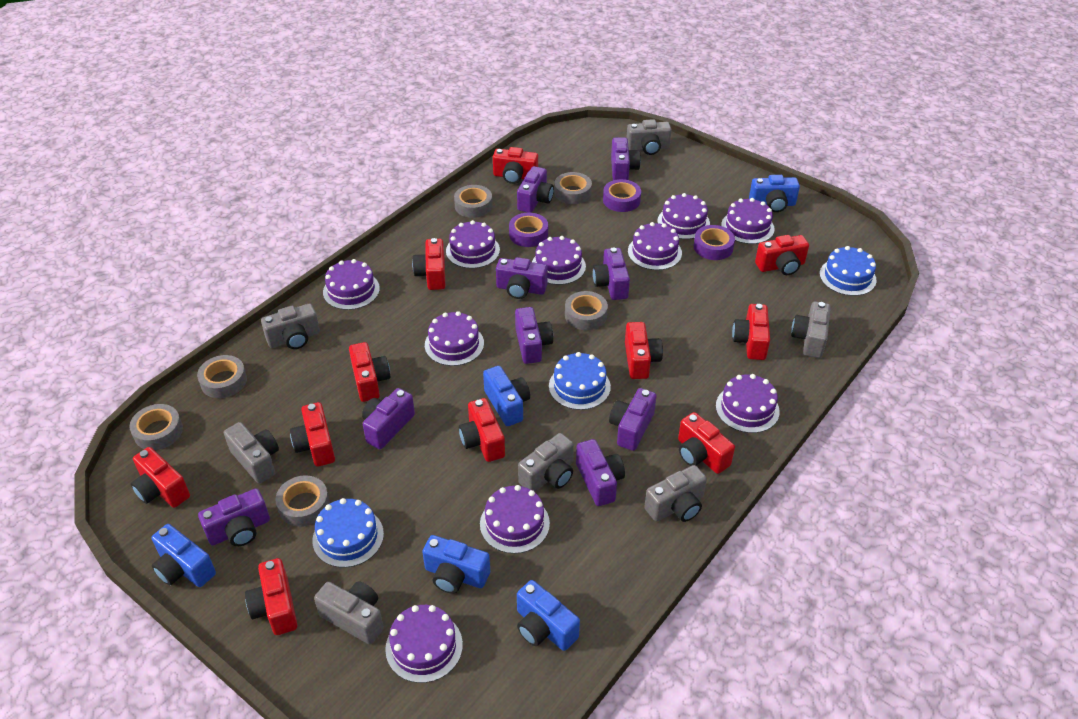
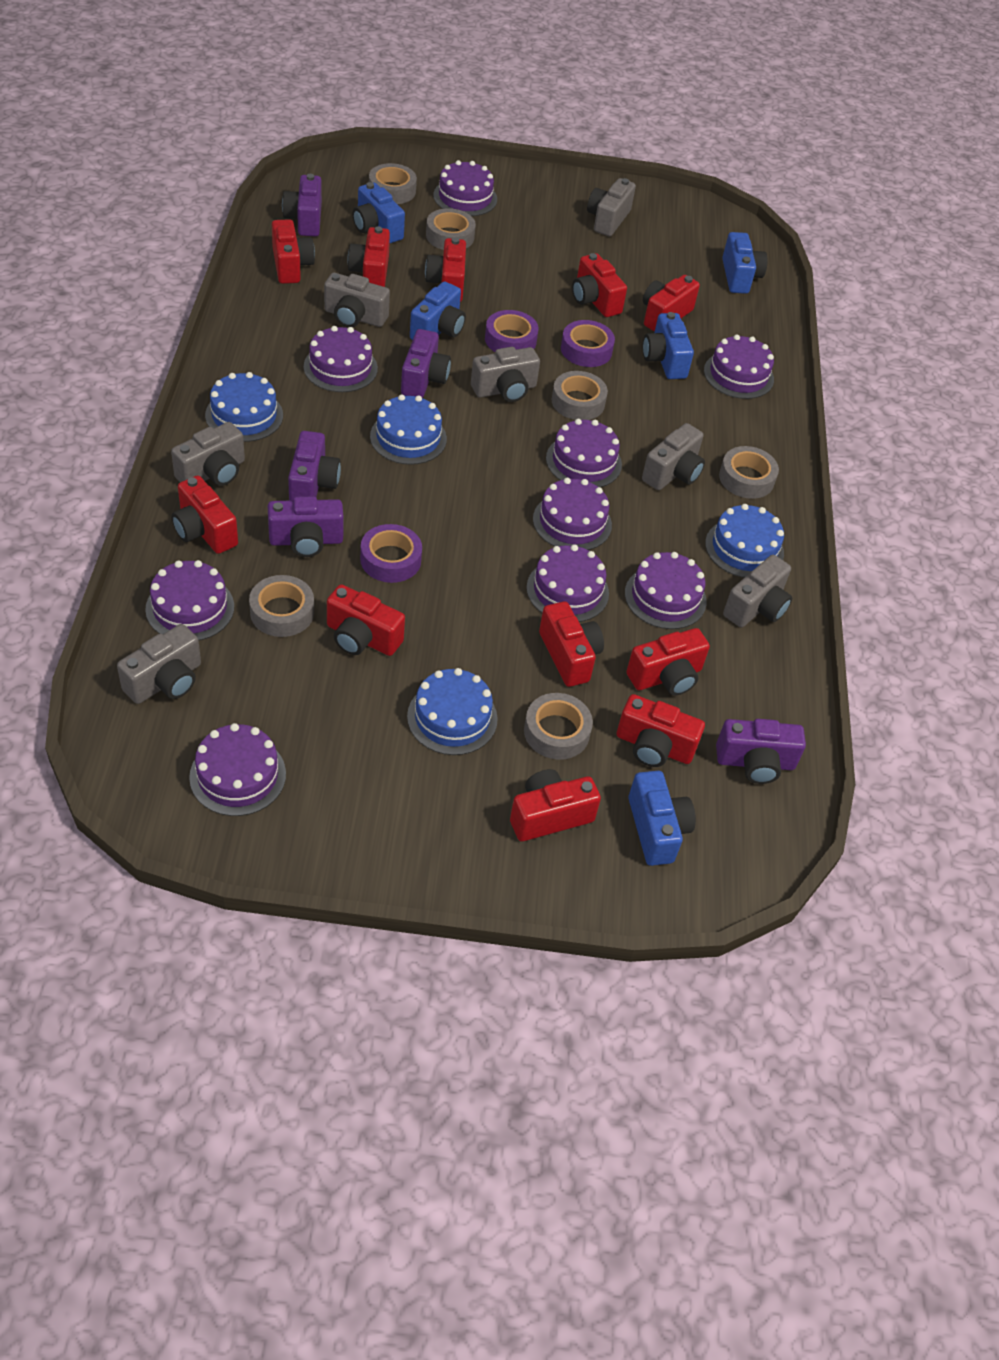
blue cake: 3 -> 4
purple cake: 10 -> 9
purple camera: 9 -> 5

